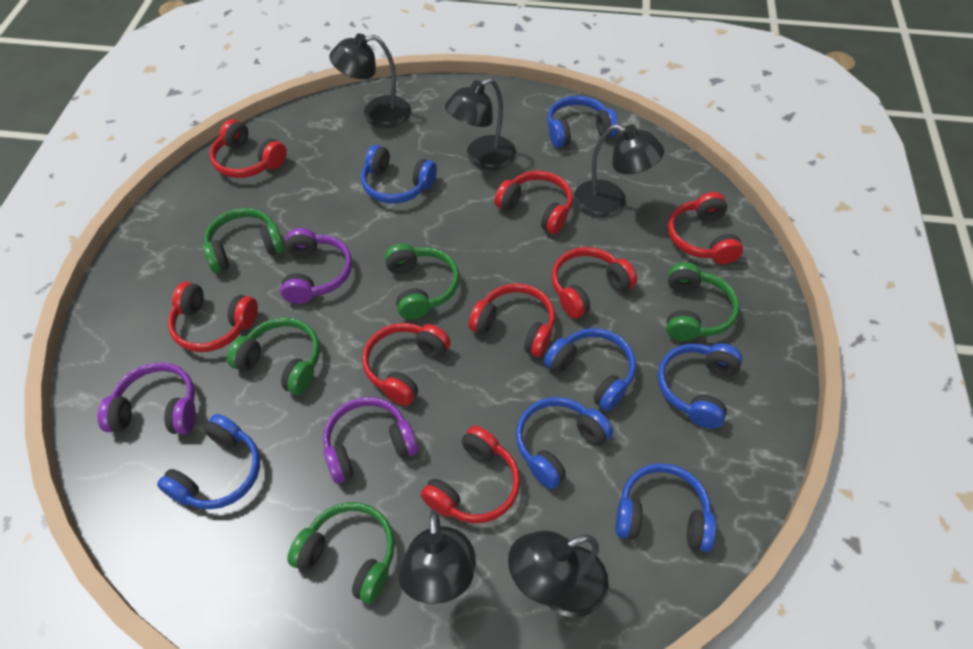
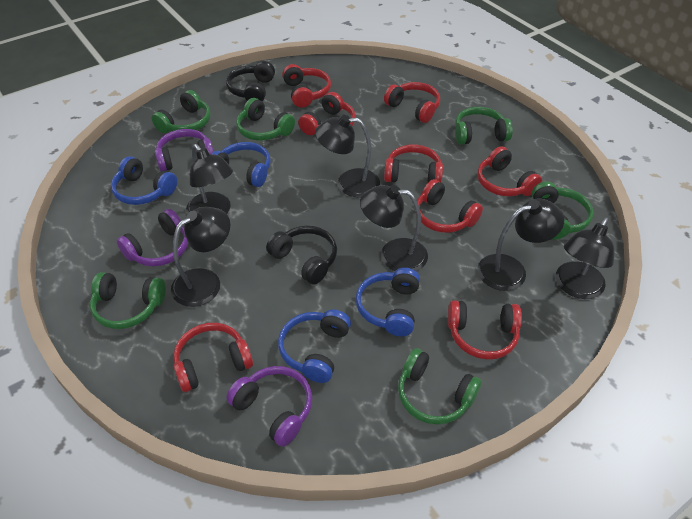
black headphones: 0 -> 2
black lamp: 5 -> 6
blue headphones: 7 -> 4
green headphones: 5 -> 6

